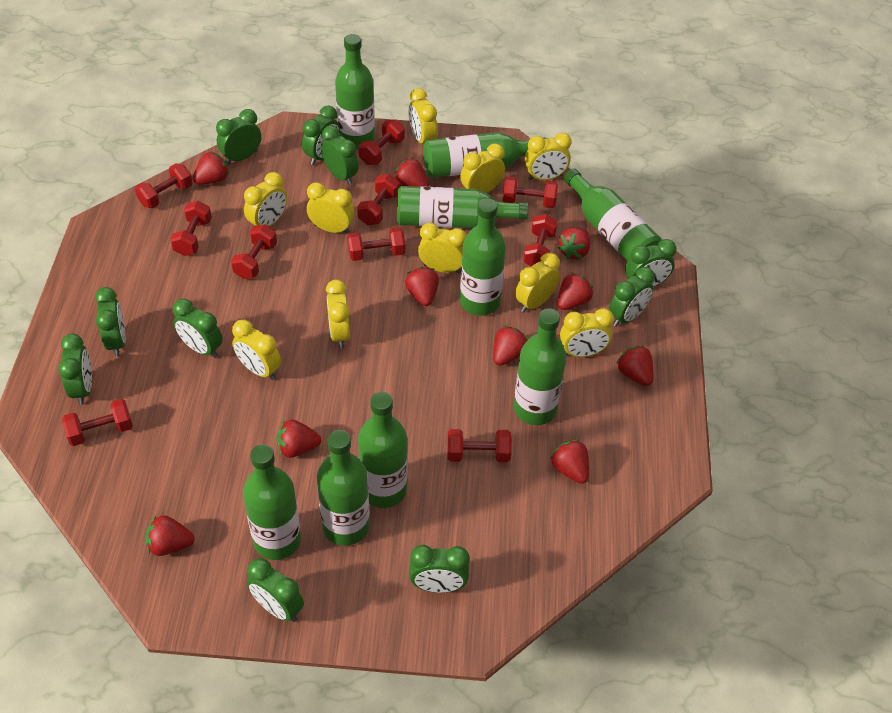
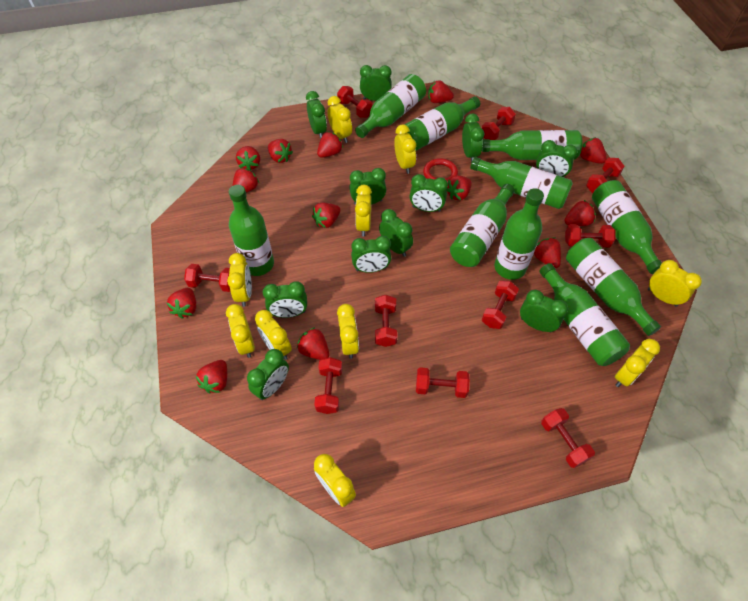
green bottle: 9 -> 10
green clock: 10 -> 11
red ring: 0 -> 1
red strawberry: 10 -> 13

